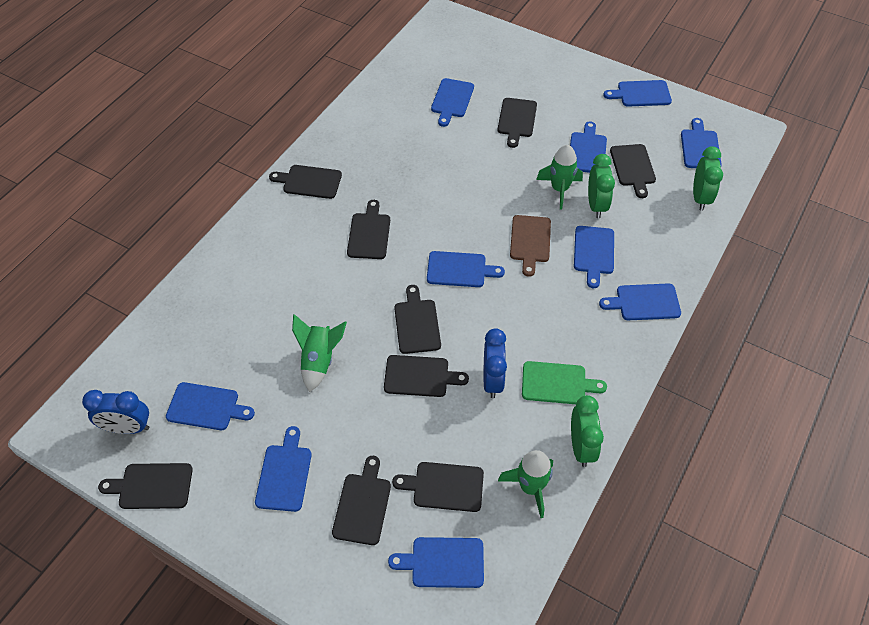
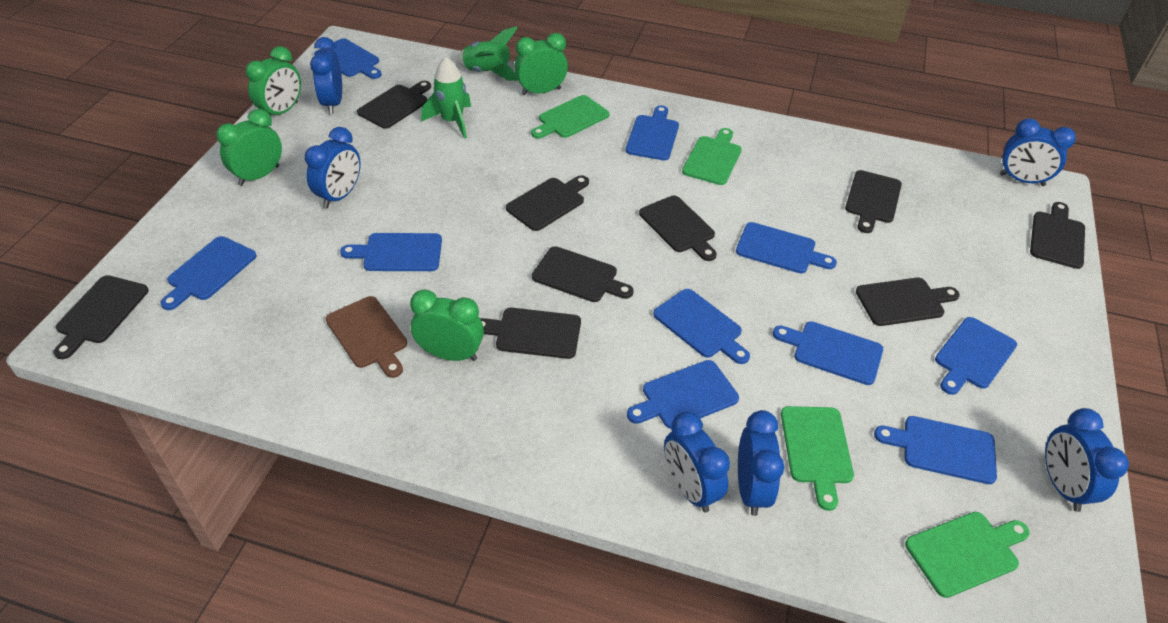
blue clock: 2 -> 6
green clock: 3 -> 4
green cutting board: 1 -> 4
green rocket: 3 -> 2

